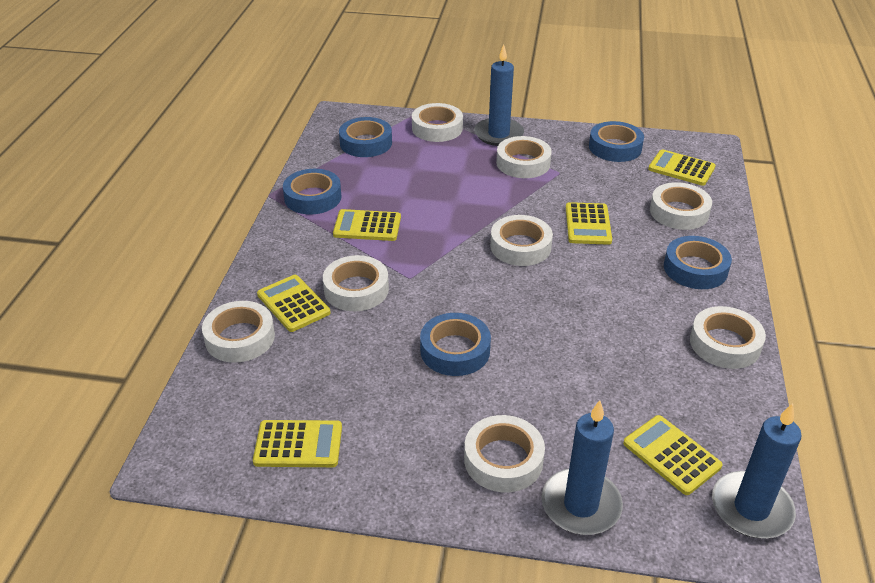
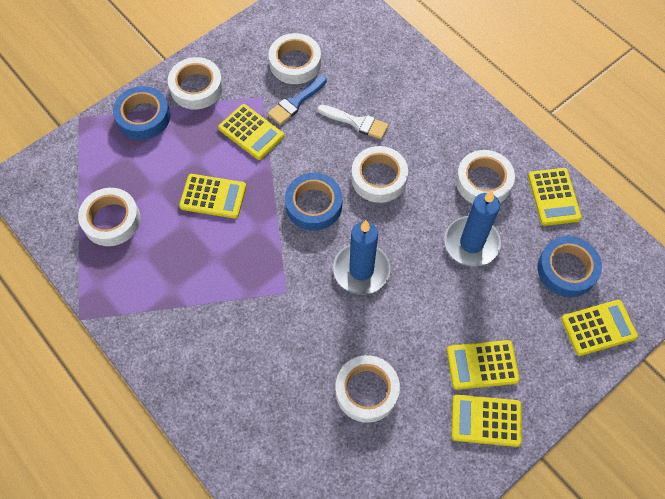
blue brush: 0 -> 1
blue candle: 3 -> 2
blue tape: 5 -> 3
white brush: 0 -> 1
white tape: 8 -> 6

